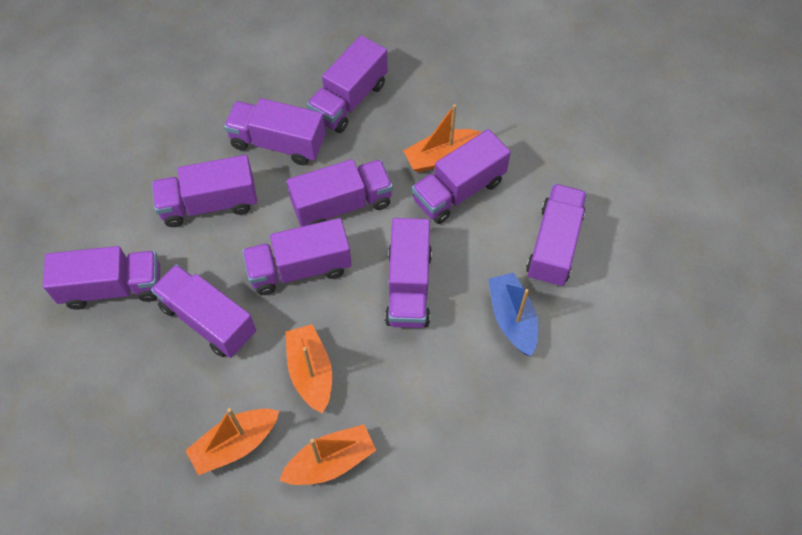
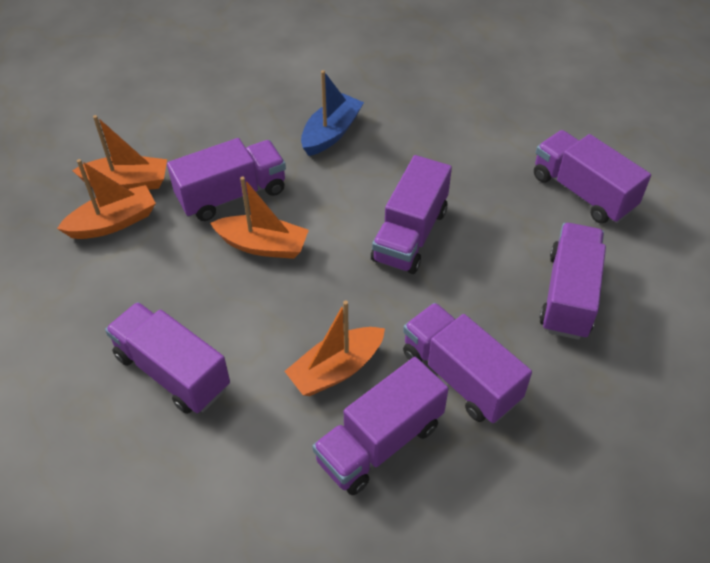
purple truck: 10 -> 7

